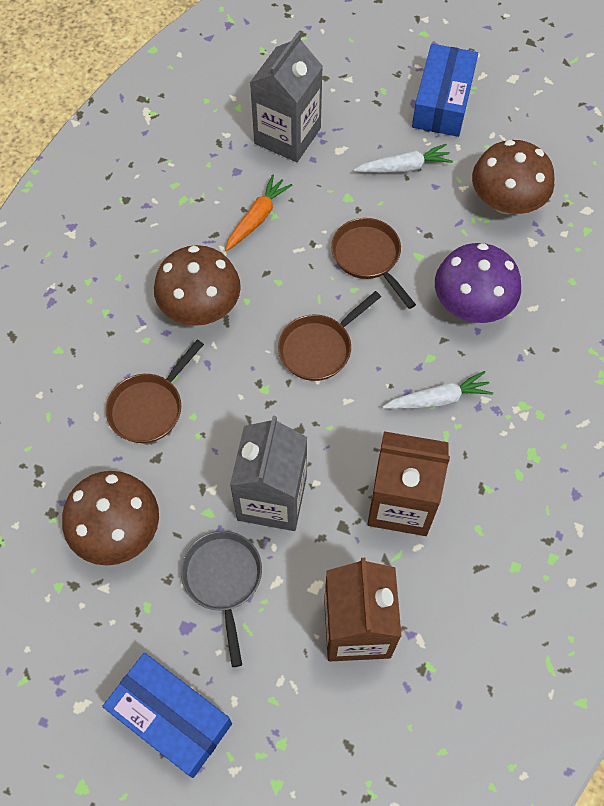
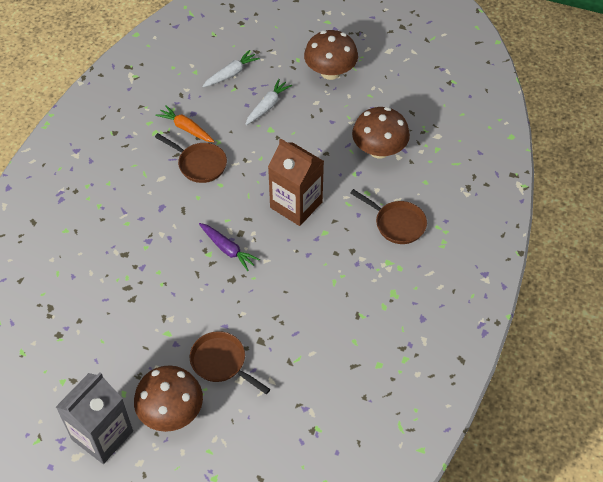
blue box: 2 -> 0
brown carton: 2 -> 1
grey carton: 2 -> 1
grey pan: 1 -> 0
purple carrot: 0 -> 1
purple mushroom: 1 -> 0

